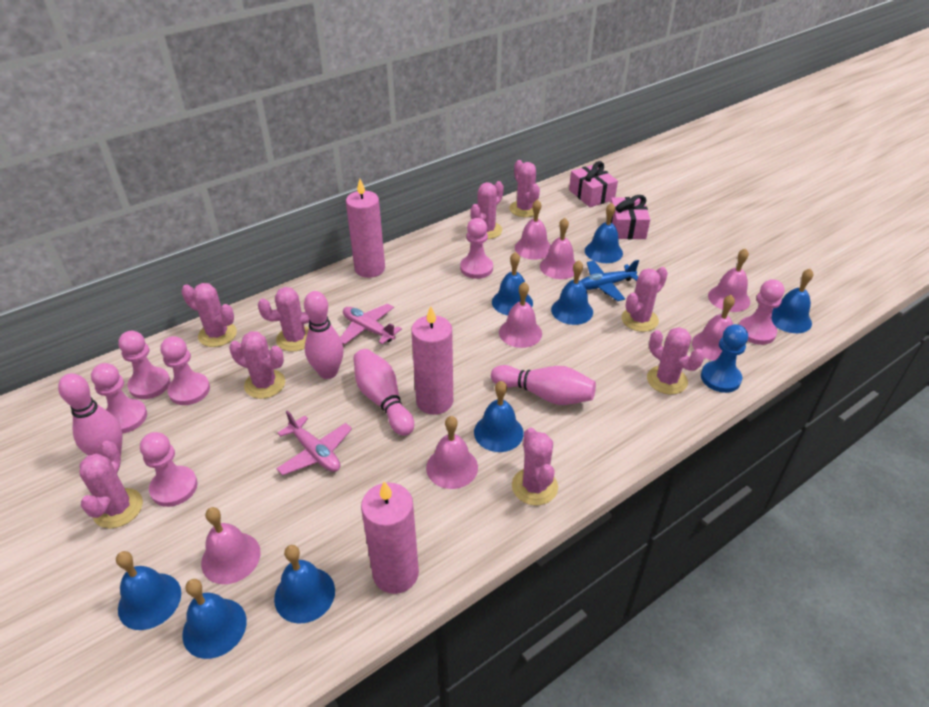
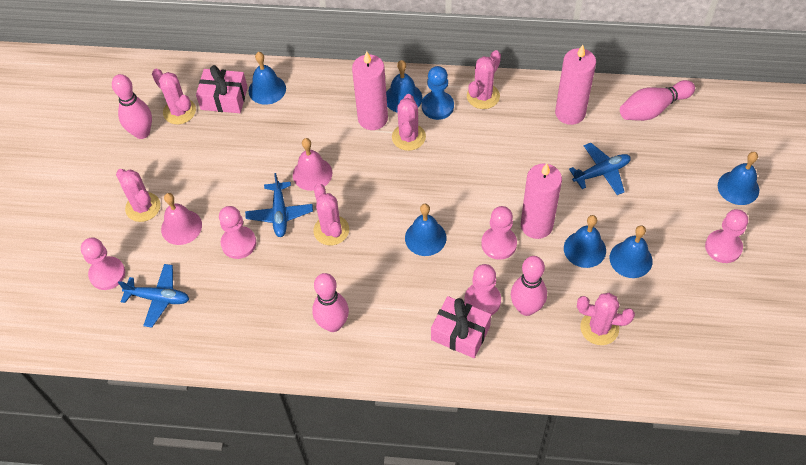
blue bell: 8 -> 6
blue plane: 1 -> 3
pink bell: 7 -> 2
pink cactus: 9 -> 6
pink pawn: 6 -> 5
pink plane: 2 -> 0

